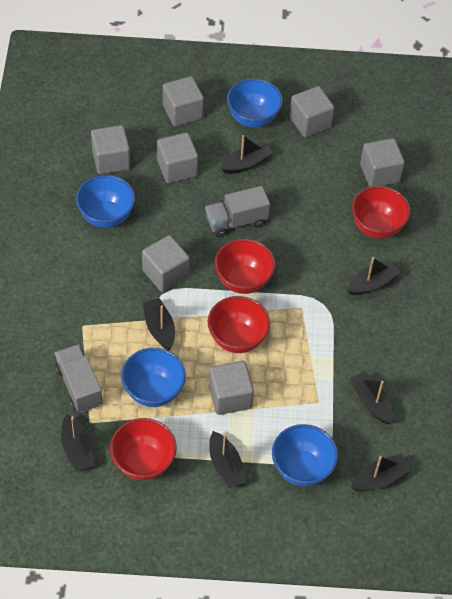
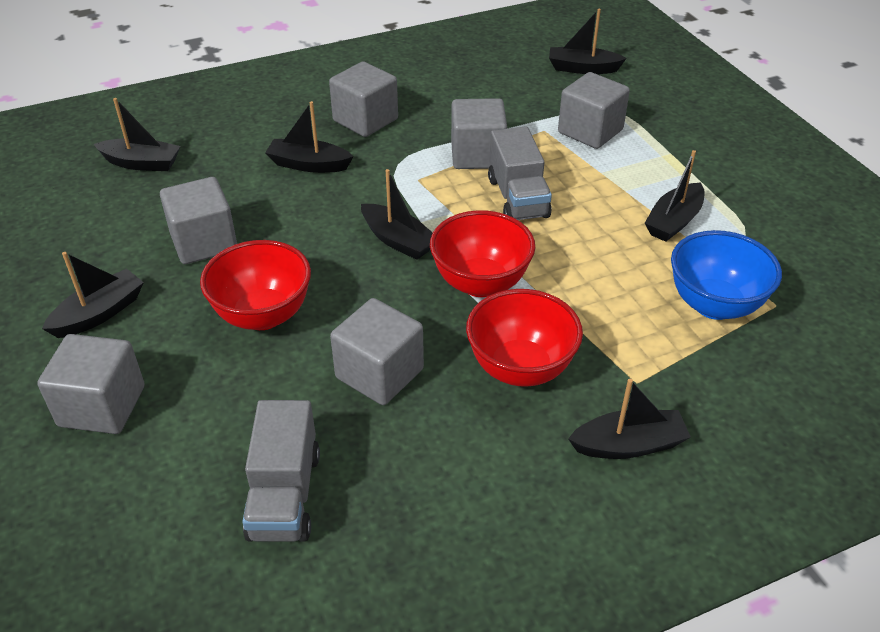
blue bowl: 4 -> 1
grey cube: 7 -> 6
red bowl: 4 -> 3

